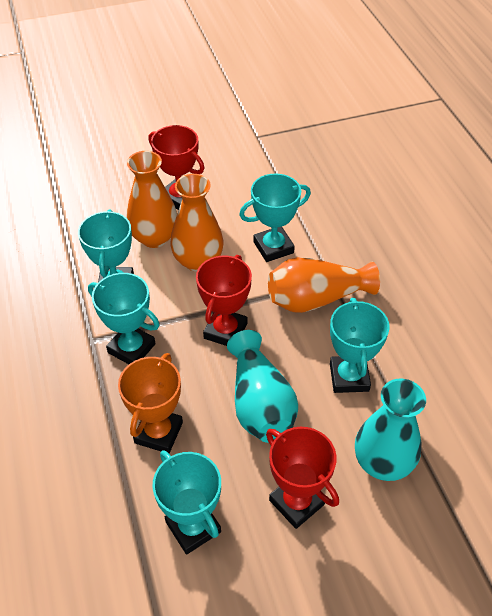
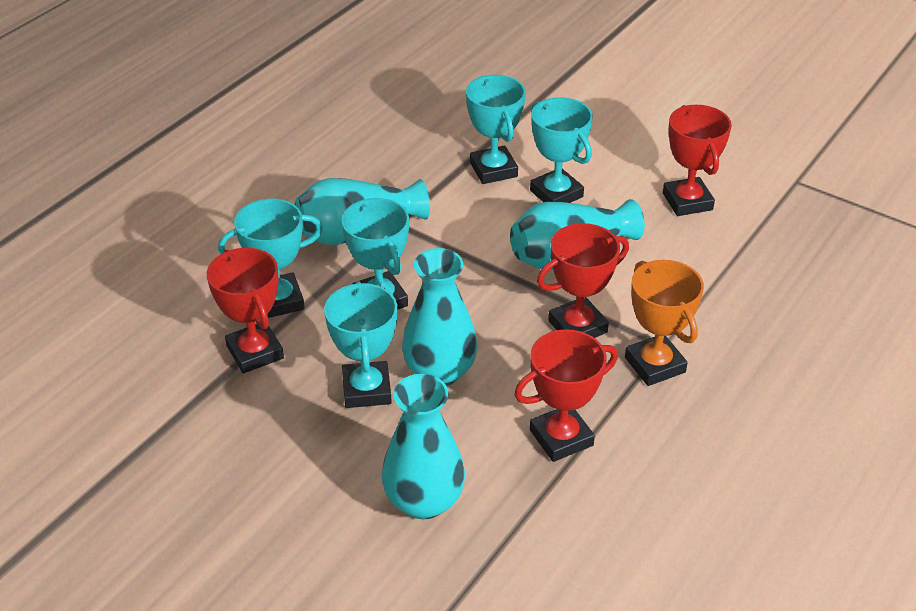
orange vase: 3 -> 0
red trophy: 3 -> 4
turquoise vase: 2 -> 4

